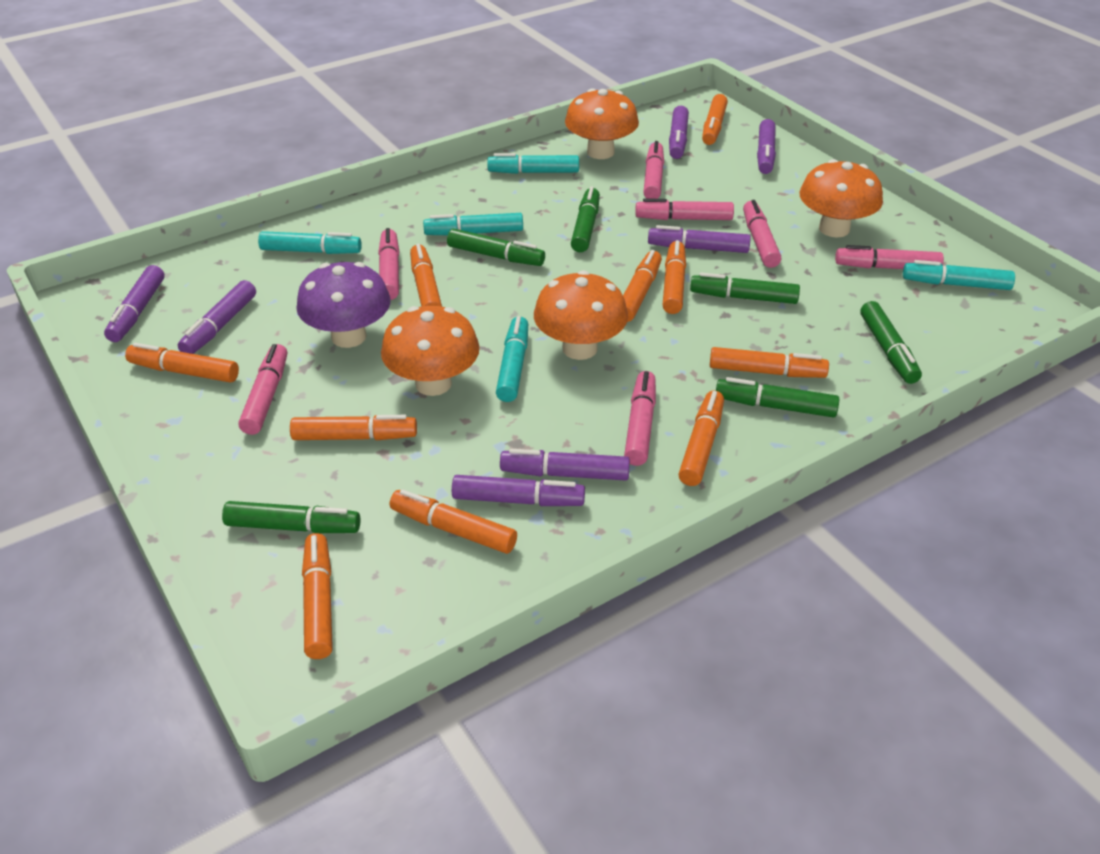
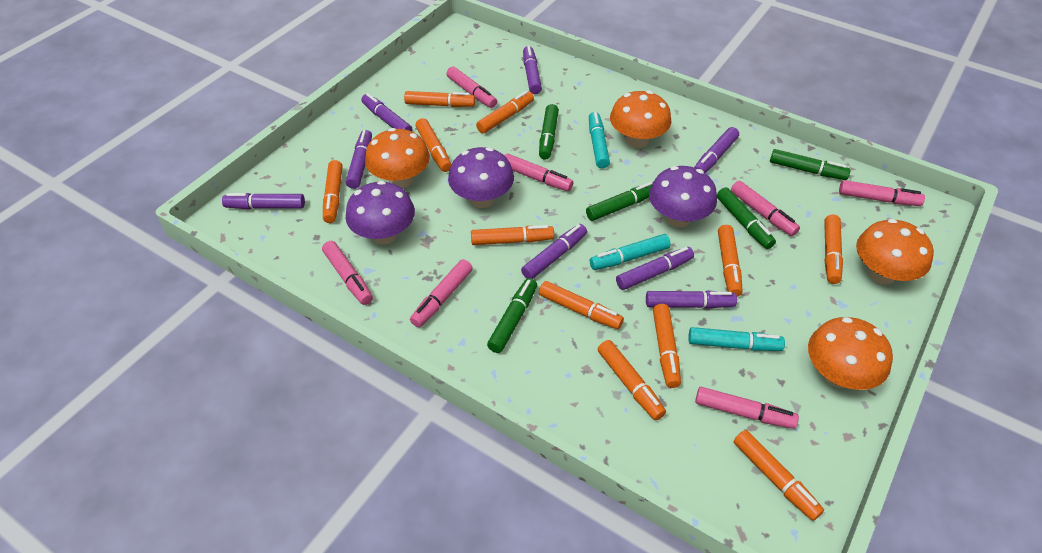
green marker: 6 -> 5
orange marker: 10 -> 11
purple marker: 7 -> 8
purple mushroom: 1 -> 3
turquoise marker: 5 -> 3

